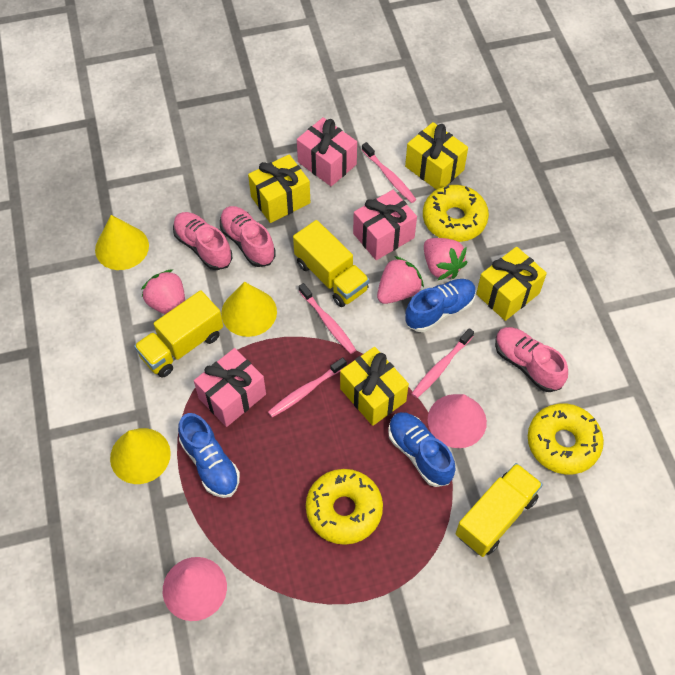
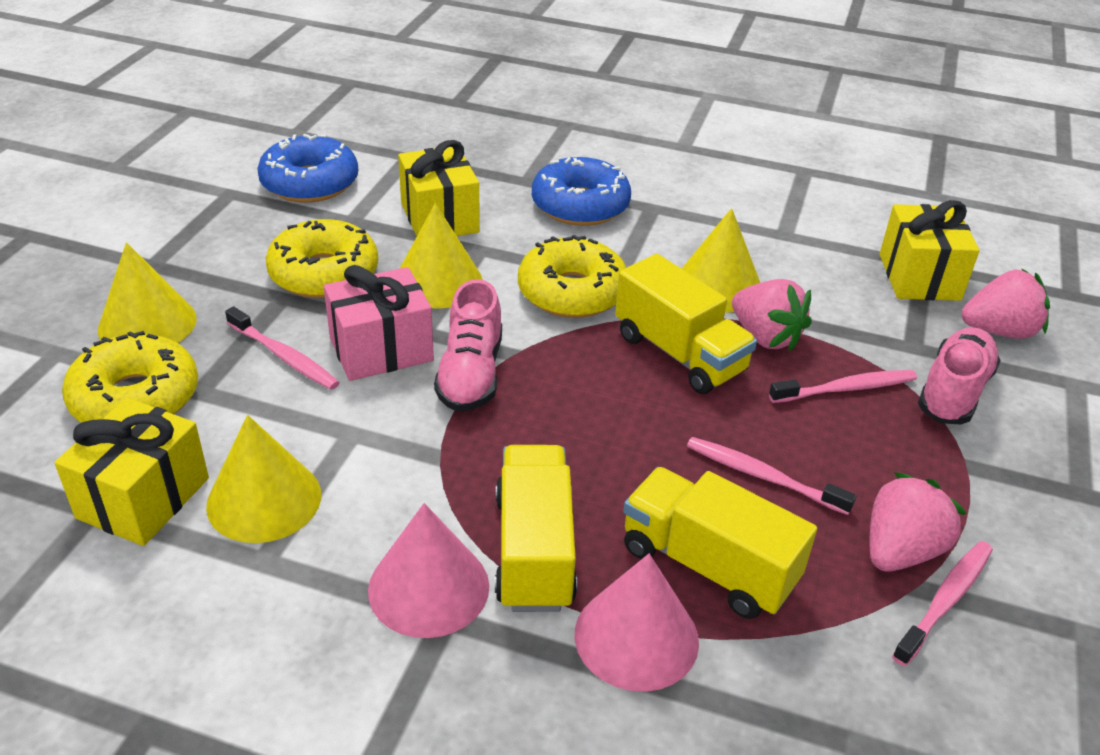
blue donut: 0 -> 2
blue shoe: 3 -> 0
pink gift: 3 -> 1
pink shoe: 3 -> 2
yellow cone: 3 -> 4
yellow gift: 4 -> 3

